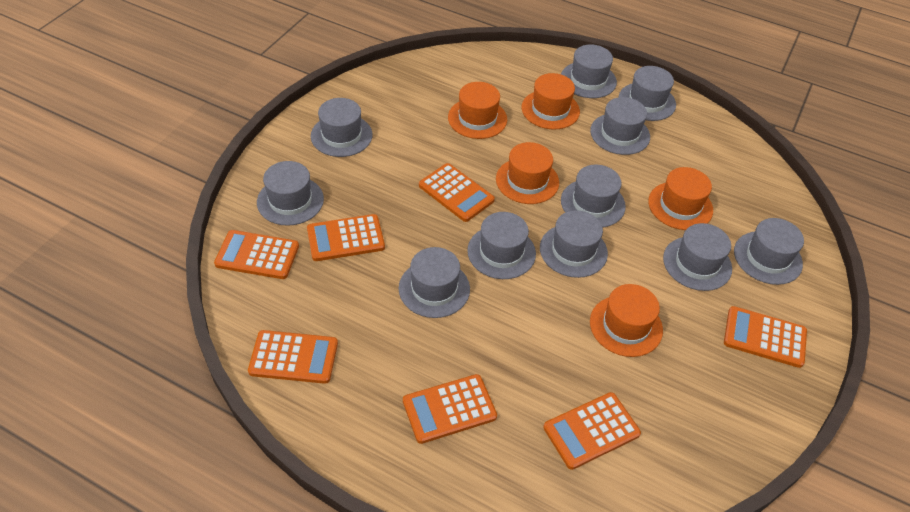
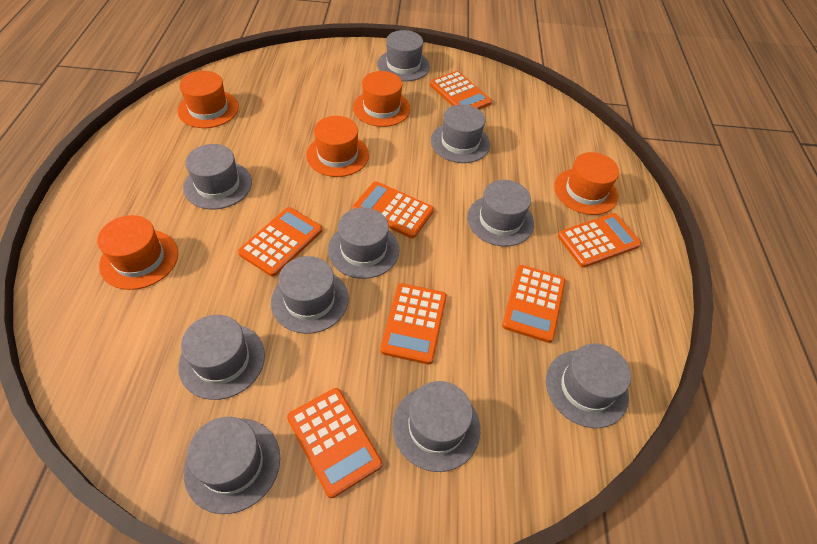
grey hat: 11 -> 10

